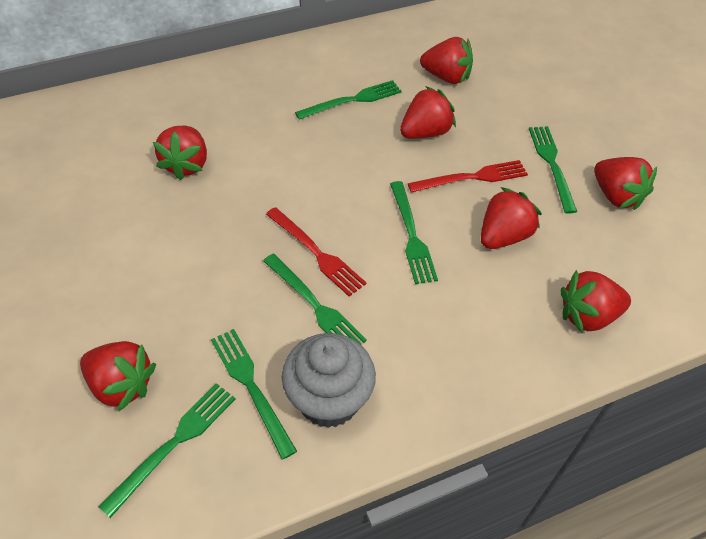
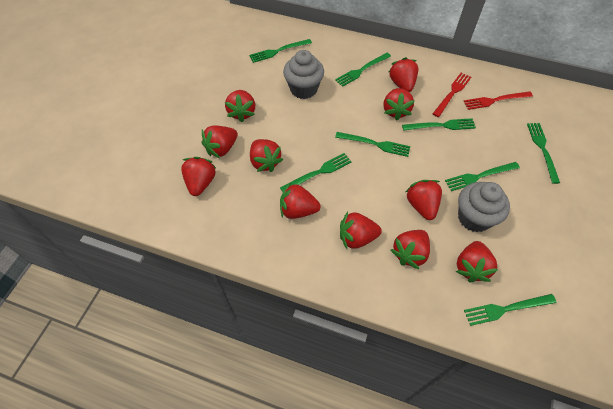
green fork: 6 -> 8
grey cupcake: 1 -> 2
red strawberry: 7 -> 11

